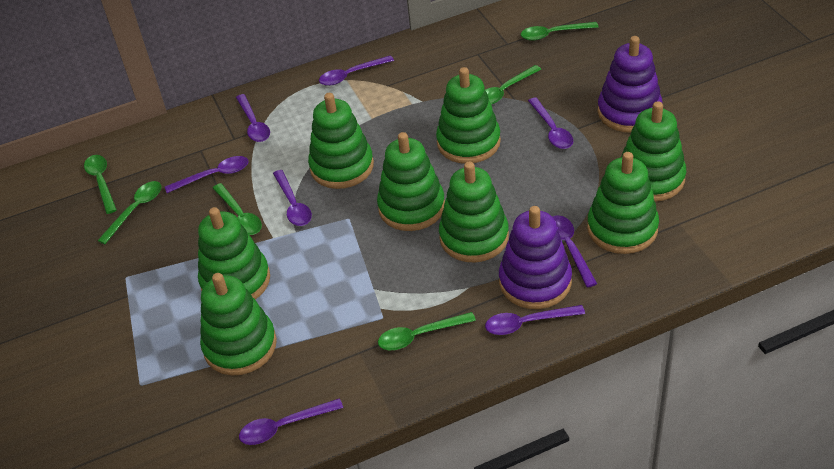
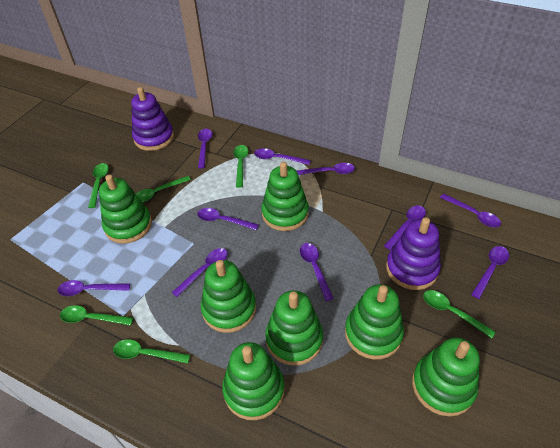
green stacking toy: 8 -> 7
purple spoon: 8 -> 10

